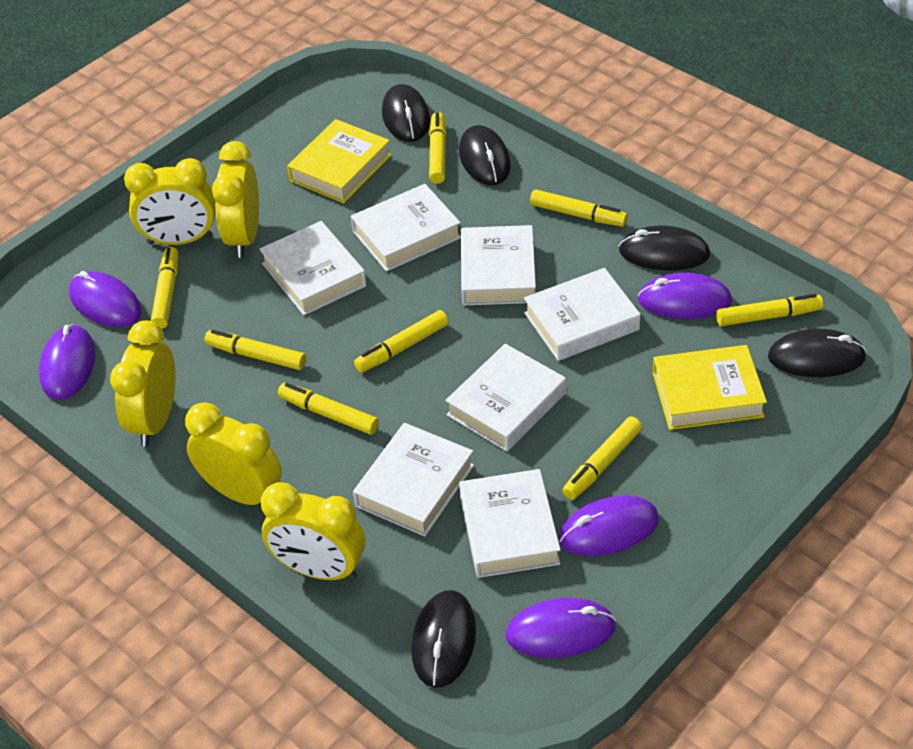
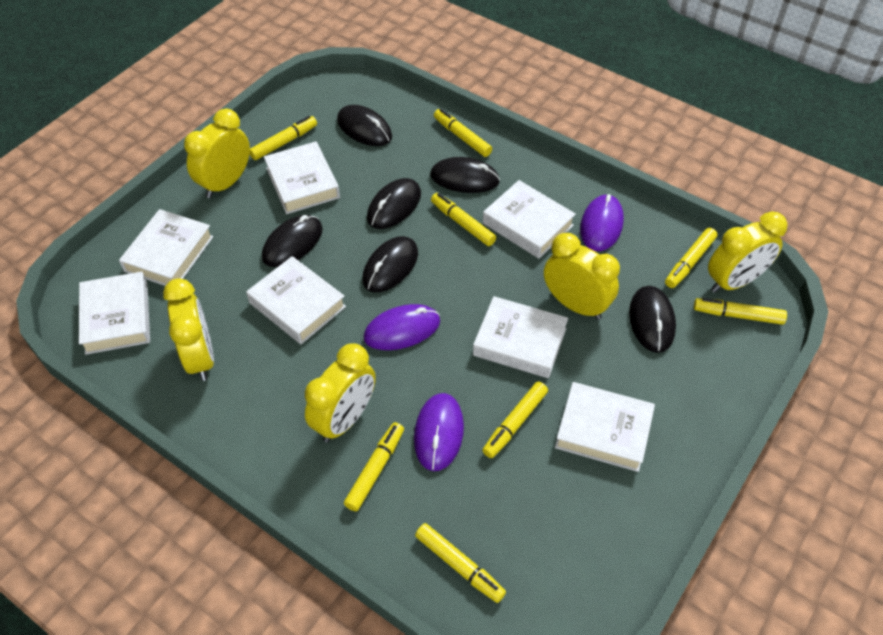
black mouse: 5 -> 6
purple mouse: 5 -> 3
yellow book: 2 -> 0

